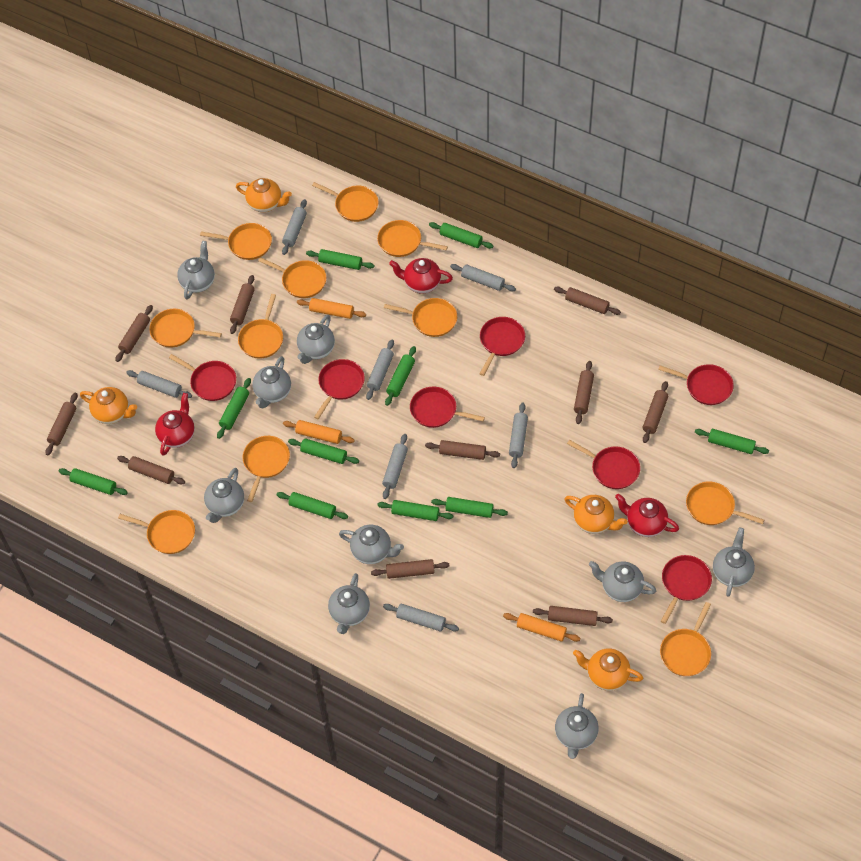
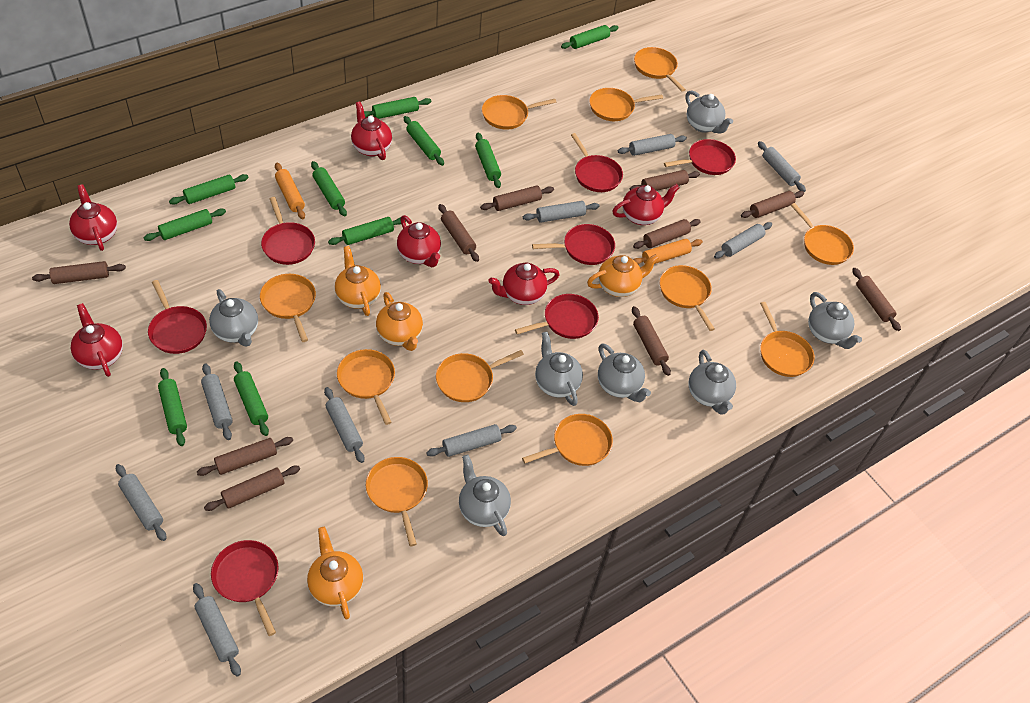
grey rolling pin: 7 -> 9
grey teapot: 9 -> 7
orange rolling pin: 3 -> 2
red teapot: 3 -> 6

